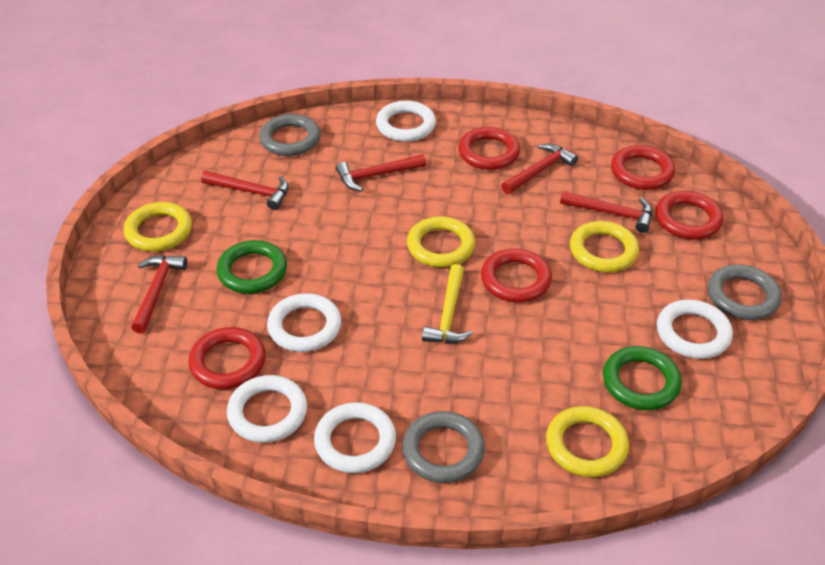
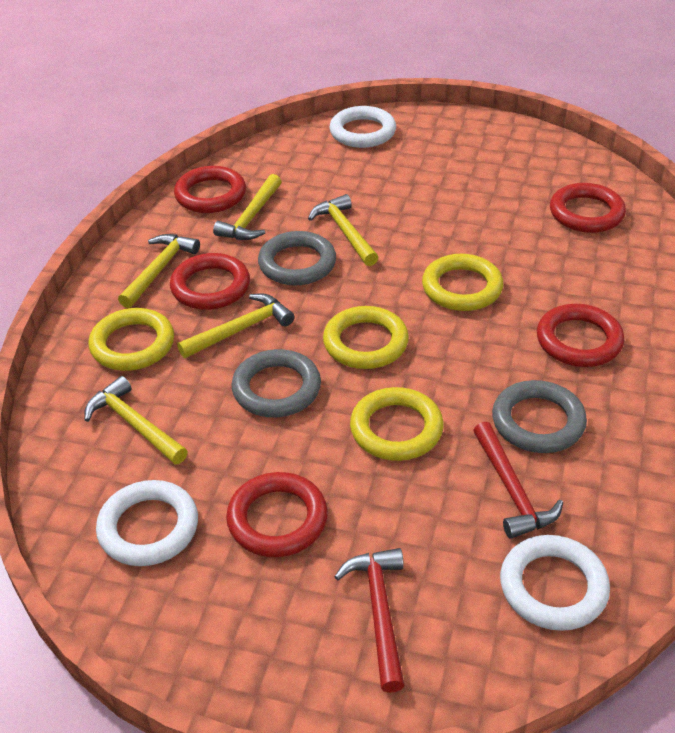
green ring: 2 -> 0
red hammer: 5 -> 2
white ring: 5 -> 3
yellow hammer: 1 -> 5

